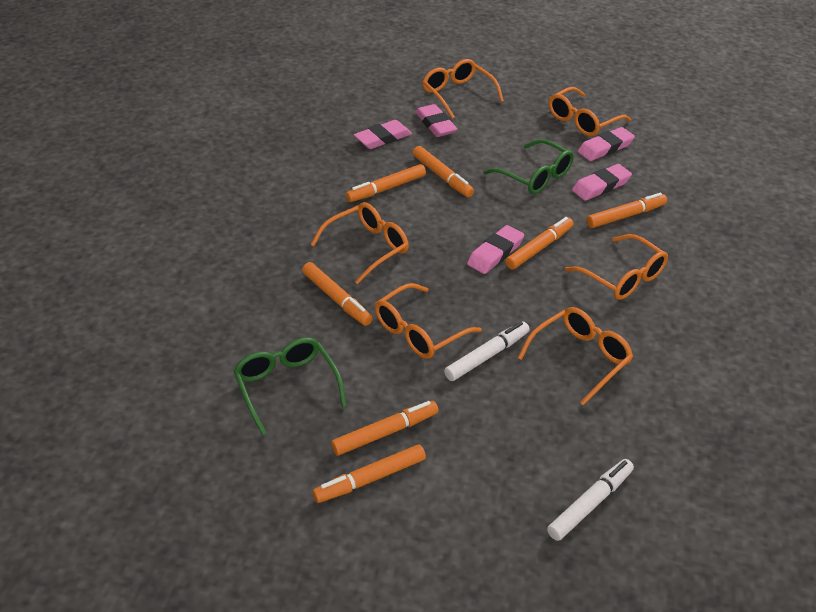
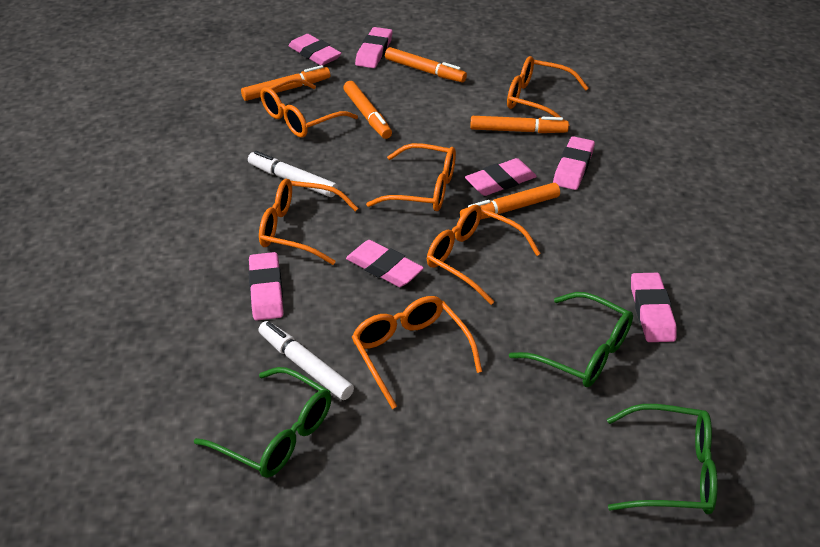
green glasses: 2 -> 3
orange marker: 7 -> 5
pink eraser: 5 -> 7

